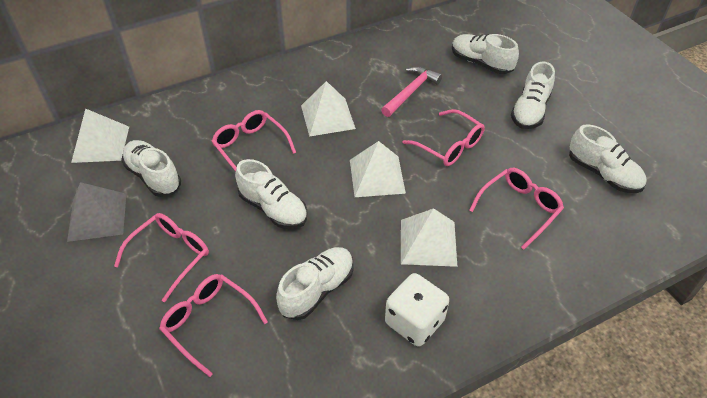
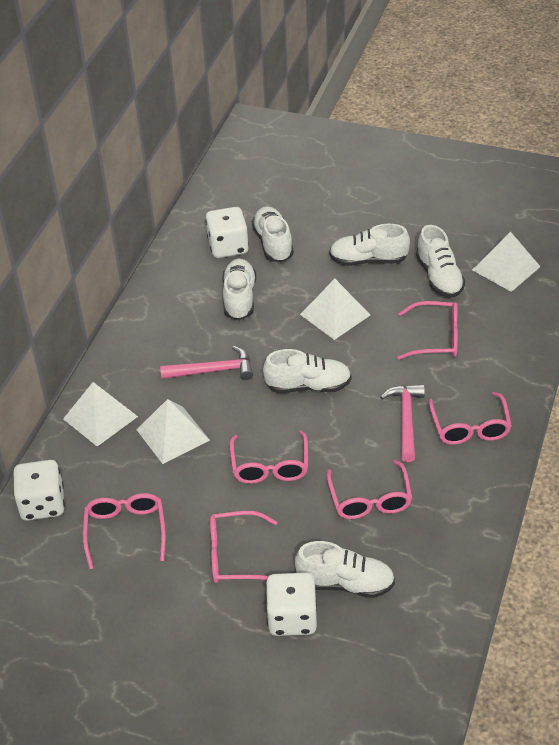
grey pyramid: 1 -> 0
pink glasses: 5 -> 6
pink hammer: 1 -> 2
white dice: 1 -> 3

